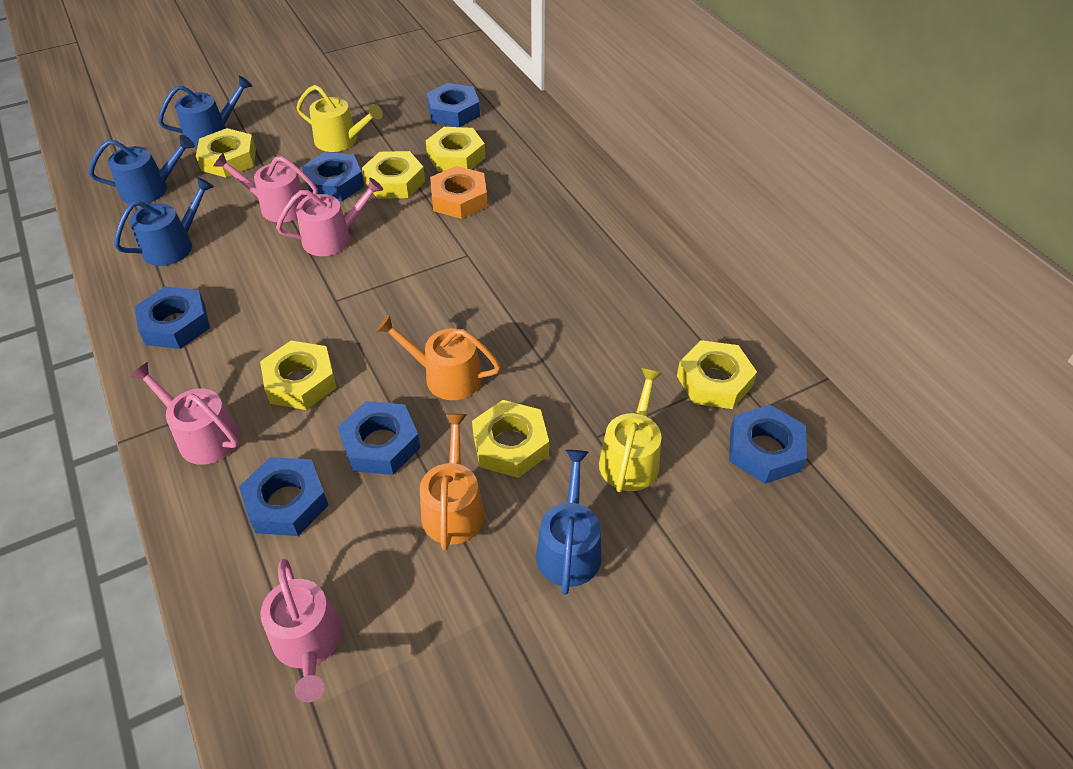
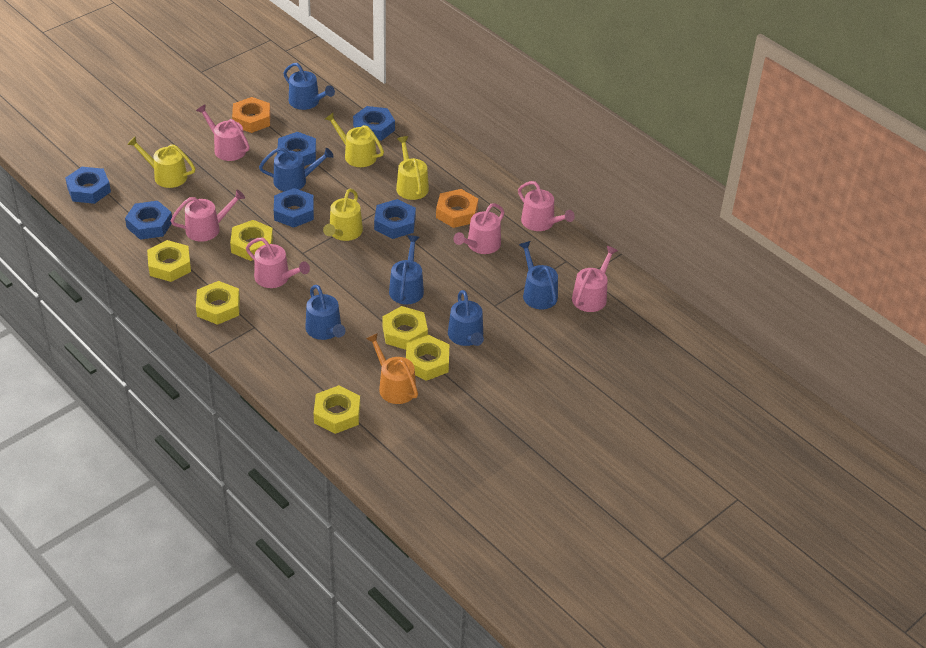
blue watering can: 4 -> 6
orange nut: 1 -> 2
orange watering can: 2 -> 1
pink watering can: 4 -> 6
yellow watering can: 2 -> 4

